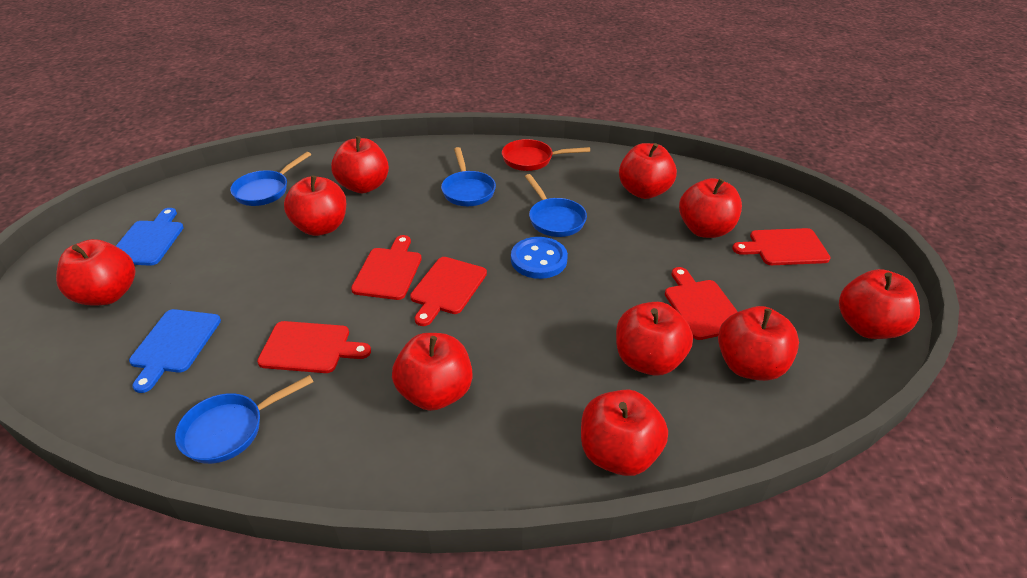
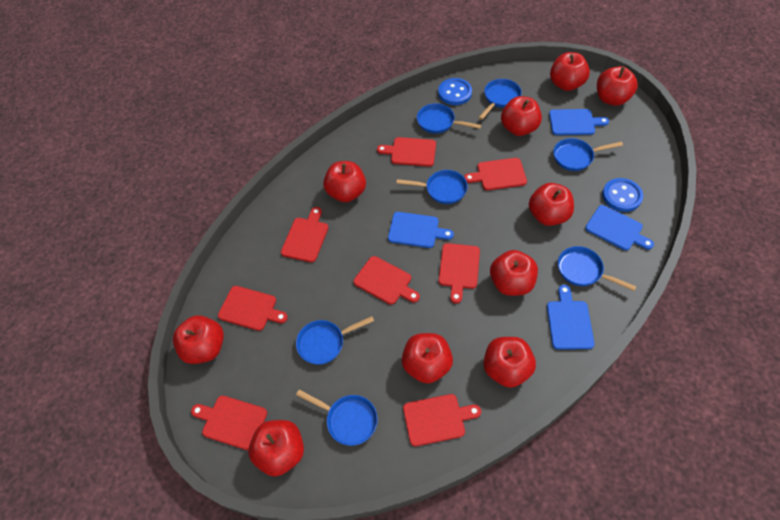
blue button: 1 -> 2
blue cutting board: 2 -> 4
blue pan: 4 -> 7
red cutting board: 5 -> 8
red pan: 1 -> 0

